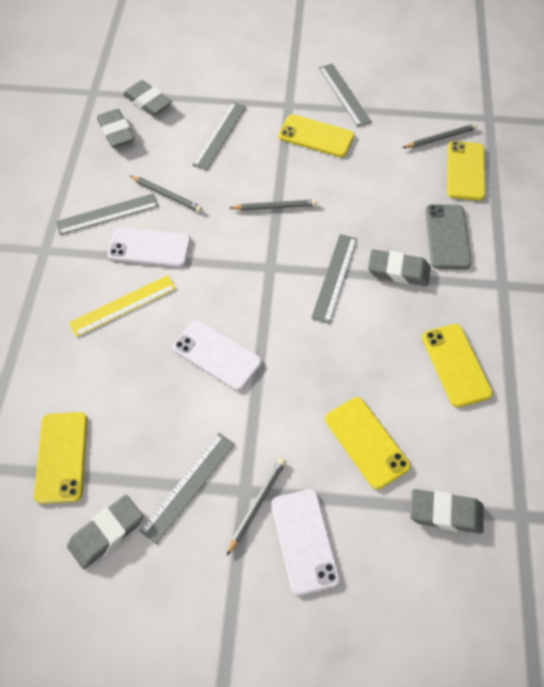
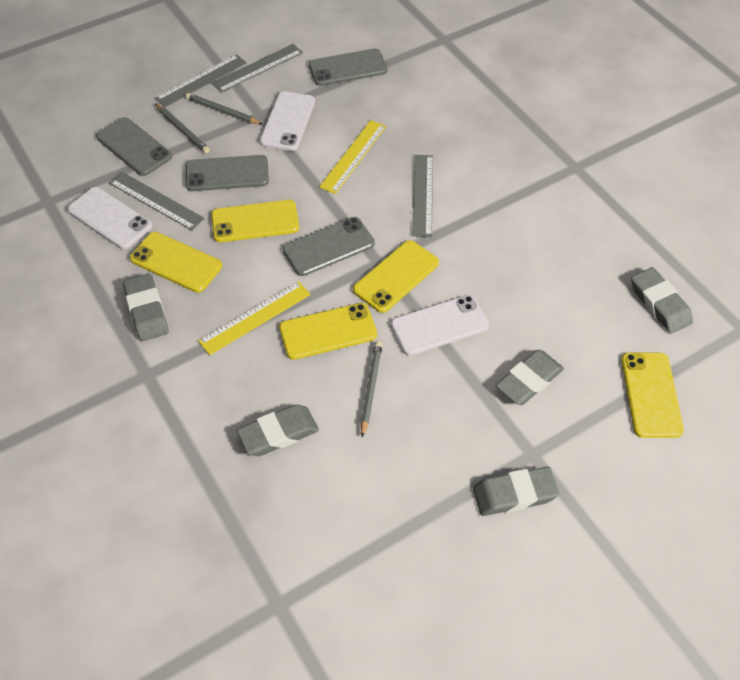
grey pencil: 4 -> 3
grey phone: 1 -> 4
grey ruler: 5 -> 4
yellow ruler: 1 -> 2

